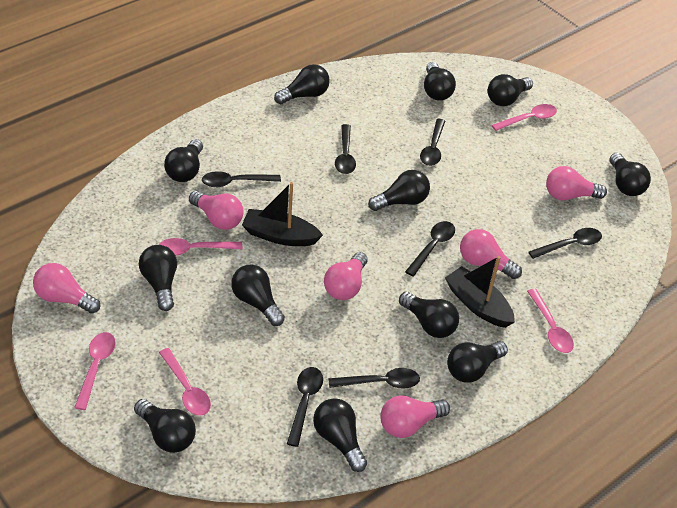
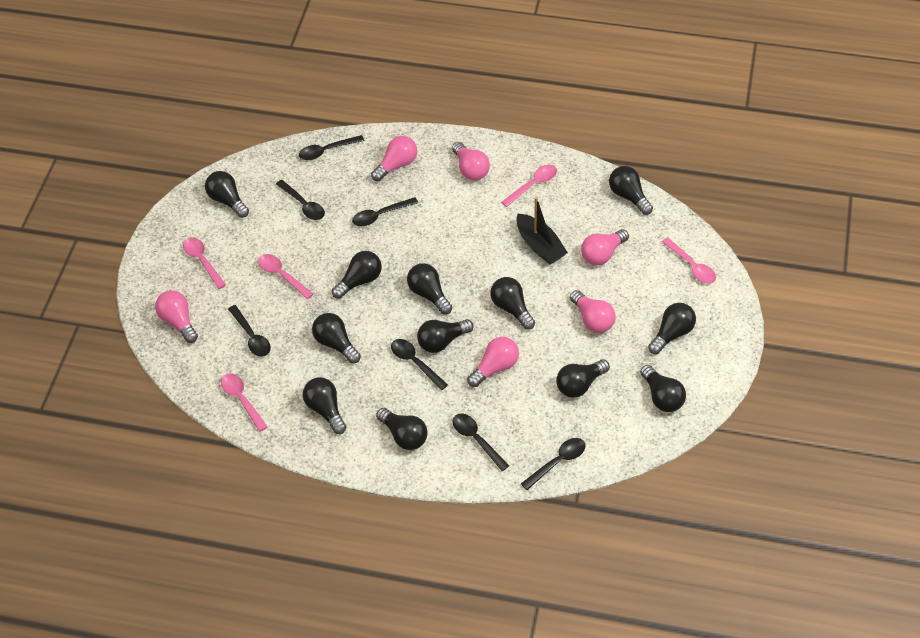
black boat: 2 -> 1

